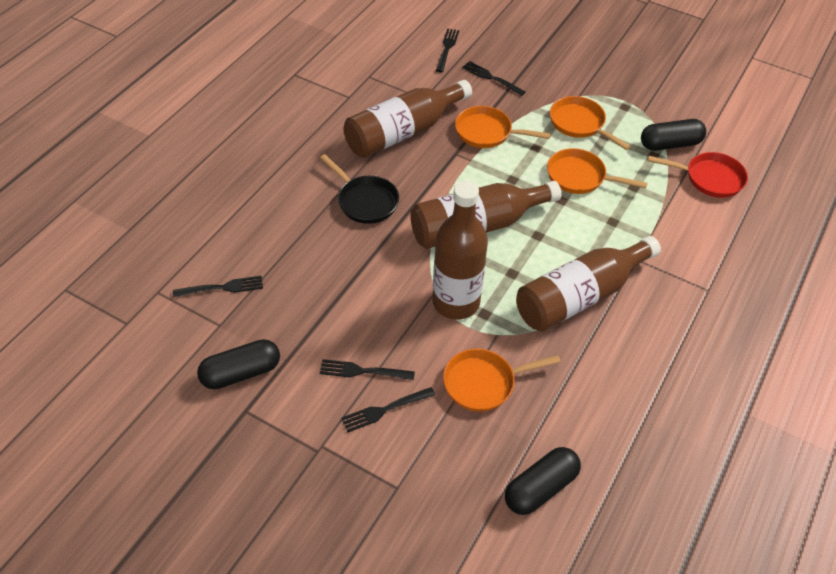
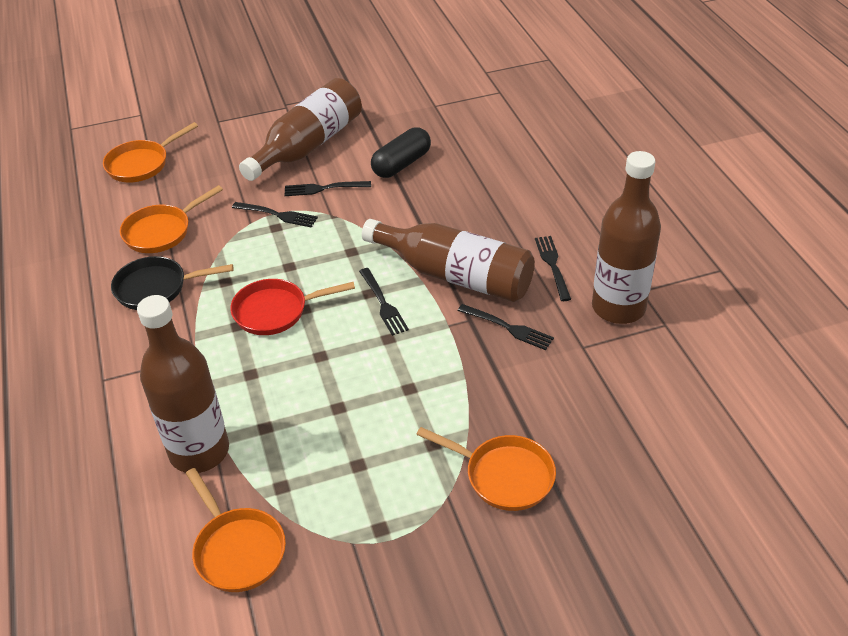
black capsule: 3 -> 1

